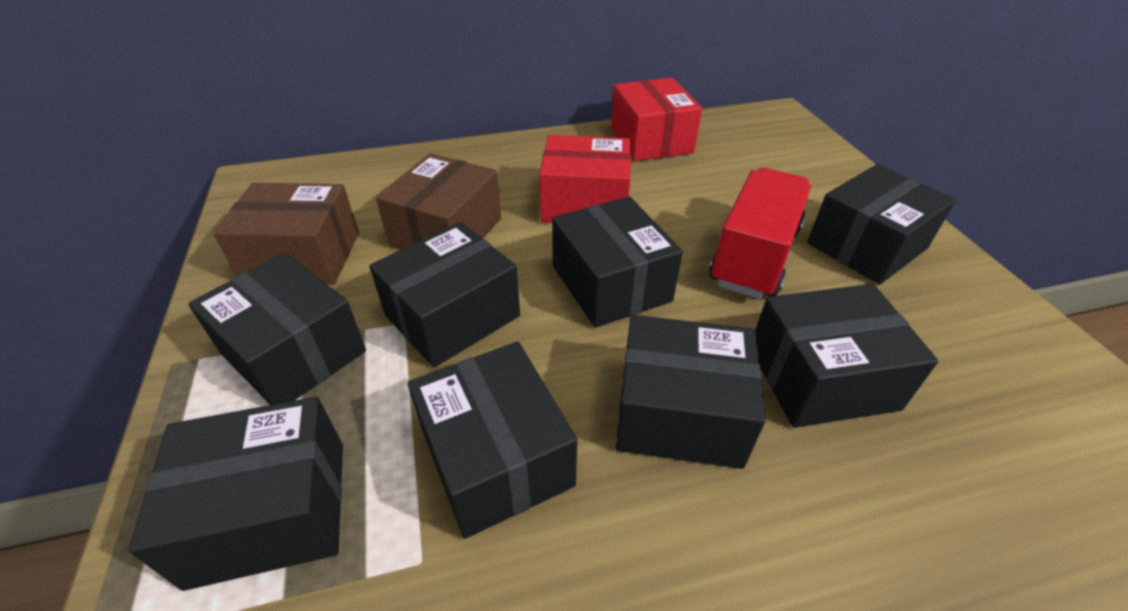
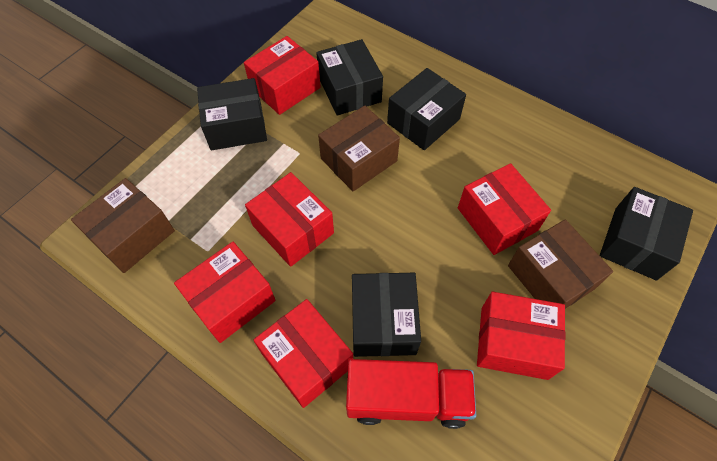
black box: 8 -> 5
brown box: 2 -> 3
red box: 2 -> 6

